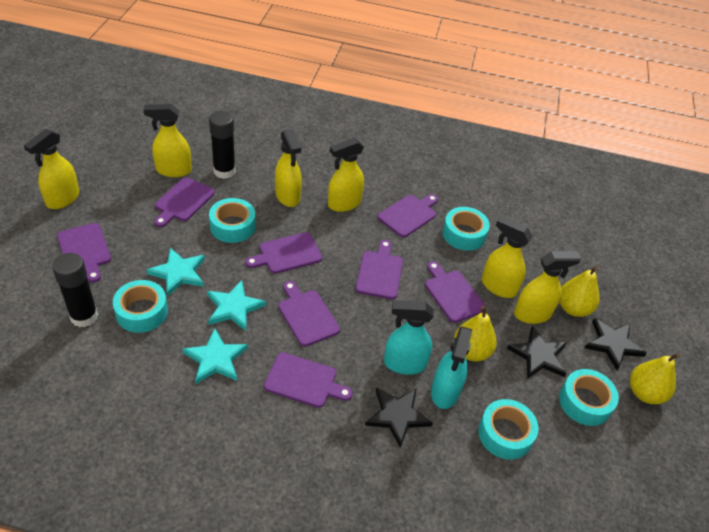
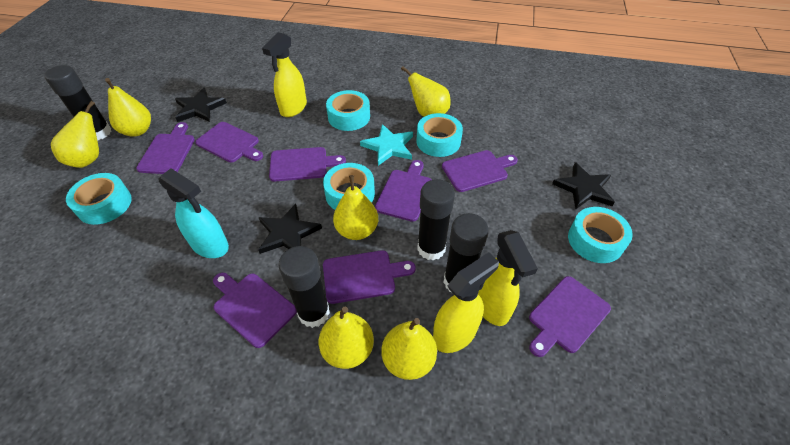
black glue stick: 2 -> 4
turquoise spray bottle: 2 -> 1
turquoise star: 3 -> 1
yellow pear: 3 -> 6
yellow spray bottle: 6 -> 3

